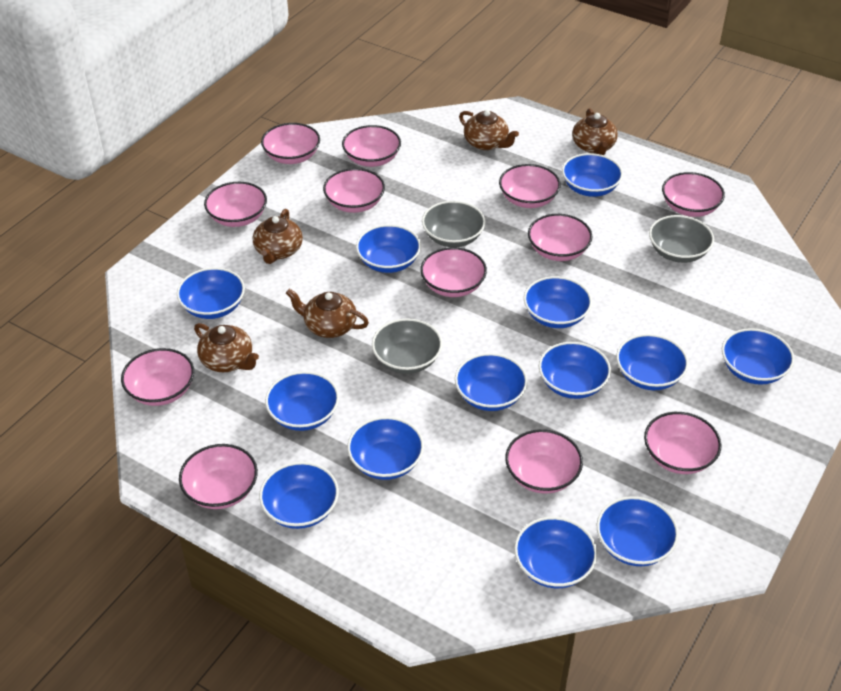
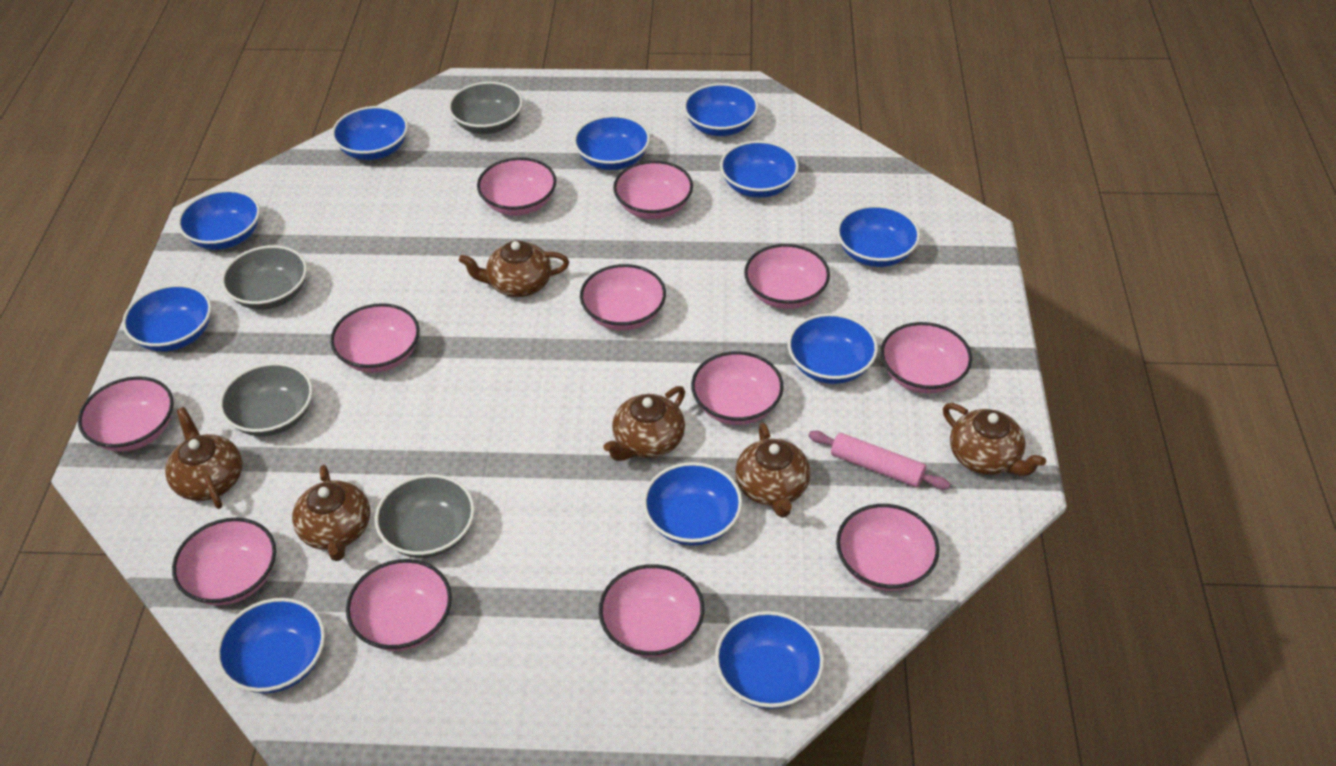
blue bowl: 13 -> 11
brown teapot: 5 -> 6
grey bowl: 3 -> 4
pink rolling pin: 0 -> 1

